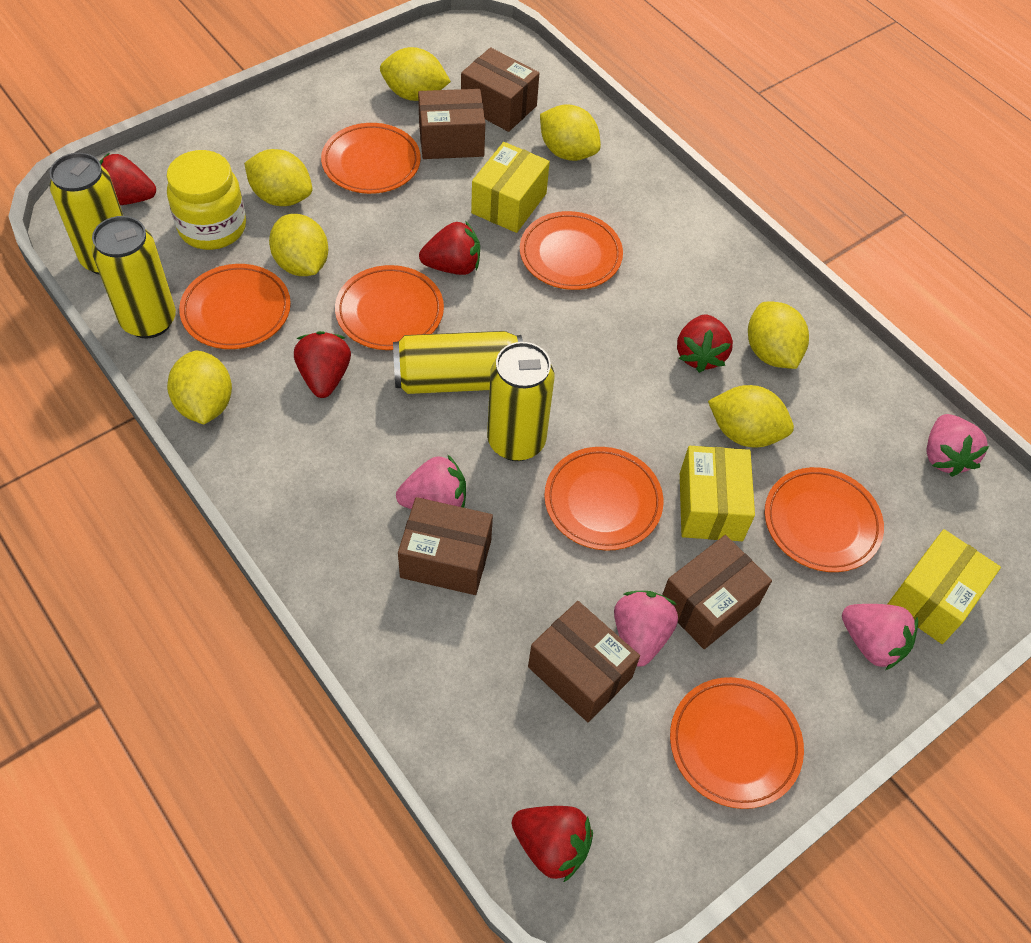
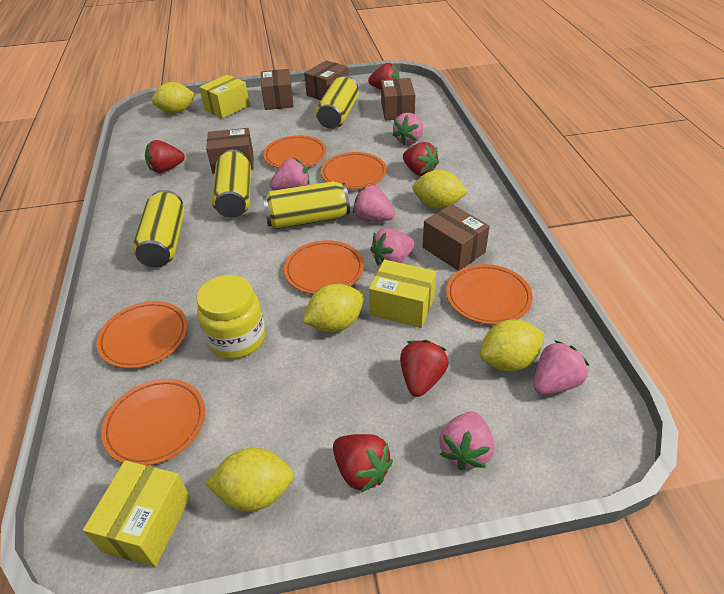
orange plate: 7 -> 6
pink strawberry: 4 -> 6
yellow lemon: 7 -> 5

